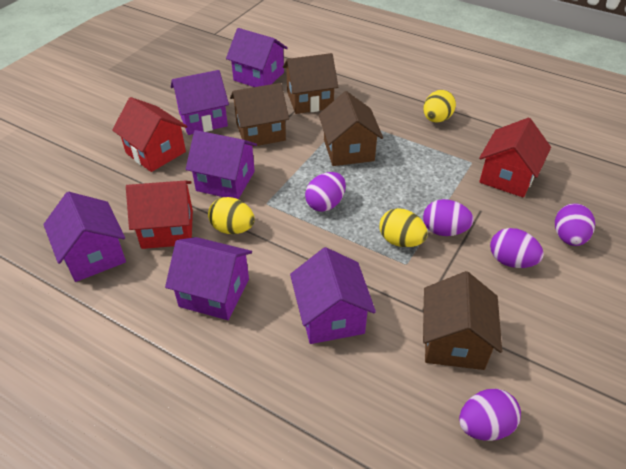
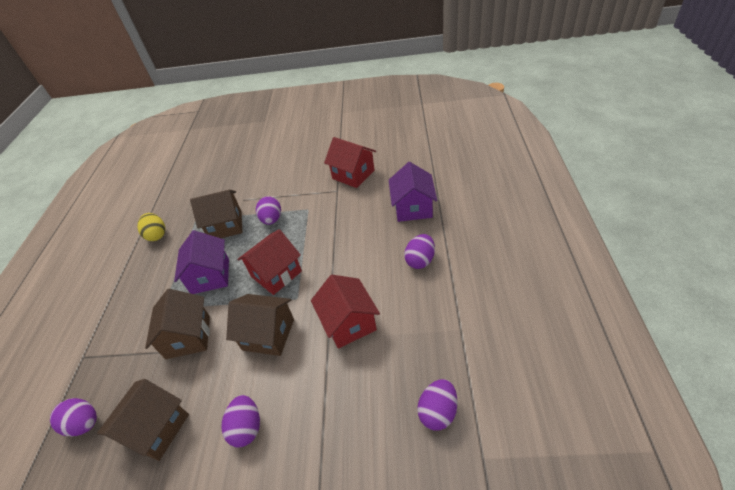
purple house: 6 -> 2
yellow egg: 3 -> 1

